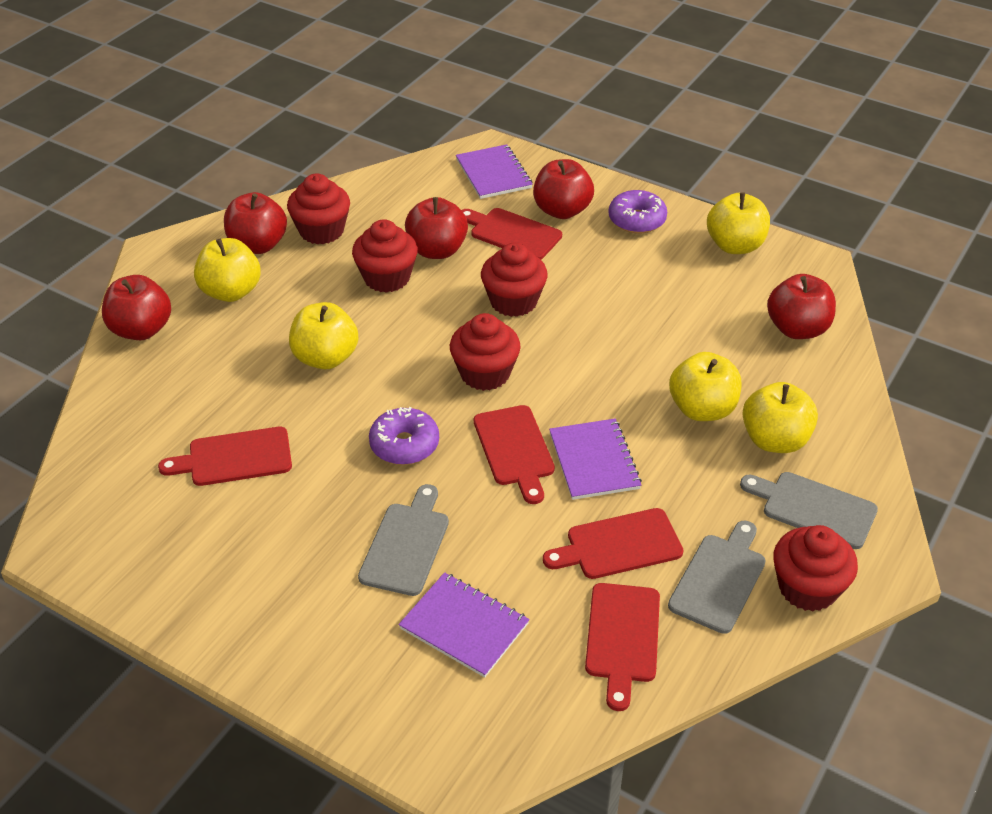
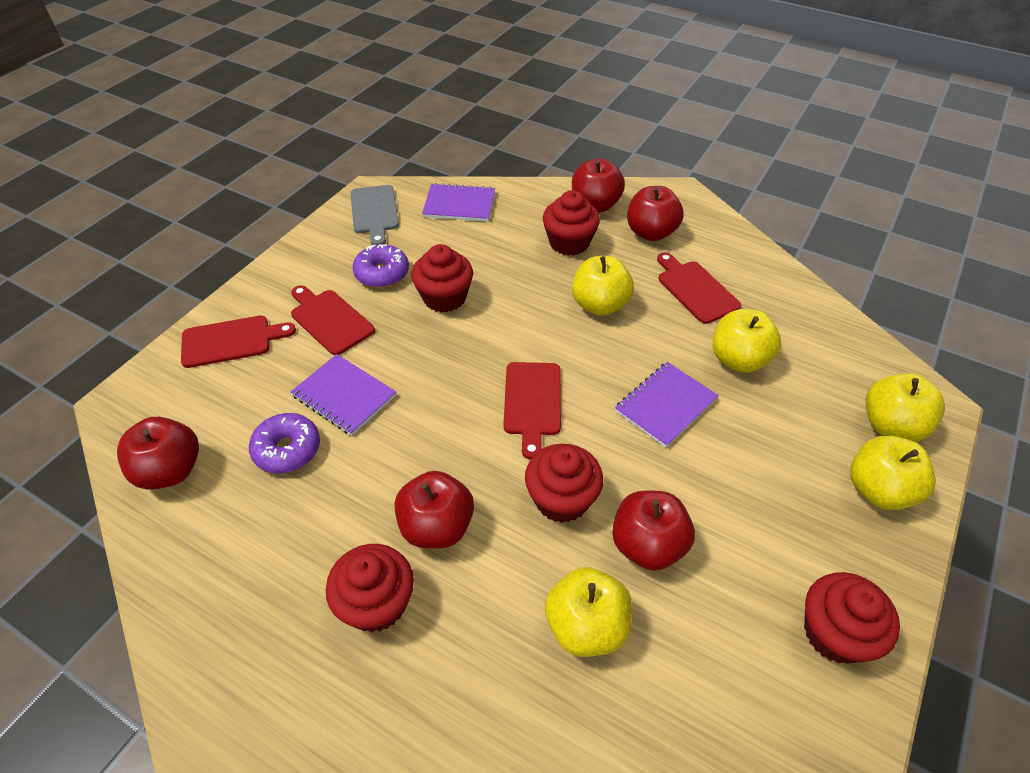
grey cutting board: 3 -> 1
red cutting board: 5 -> 4

